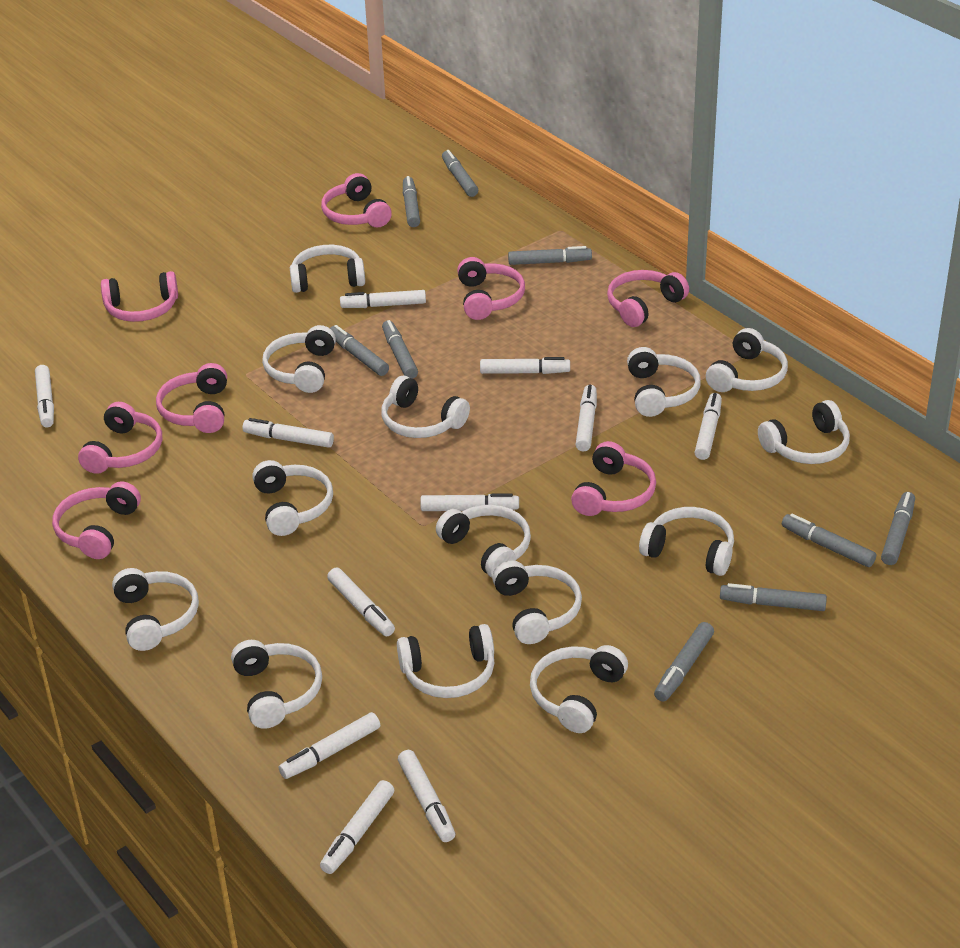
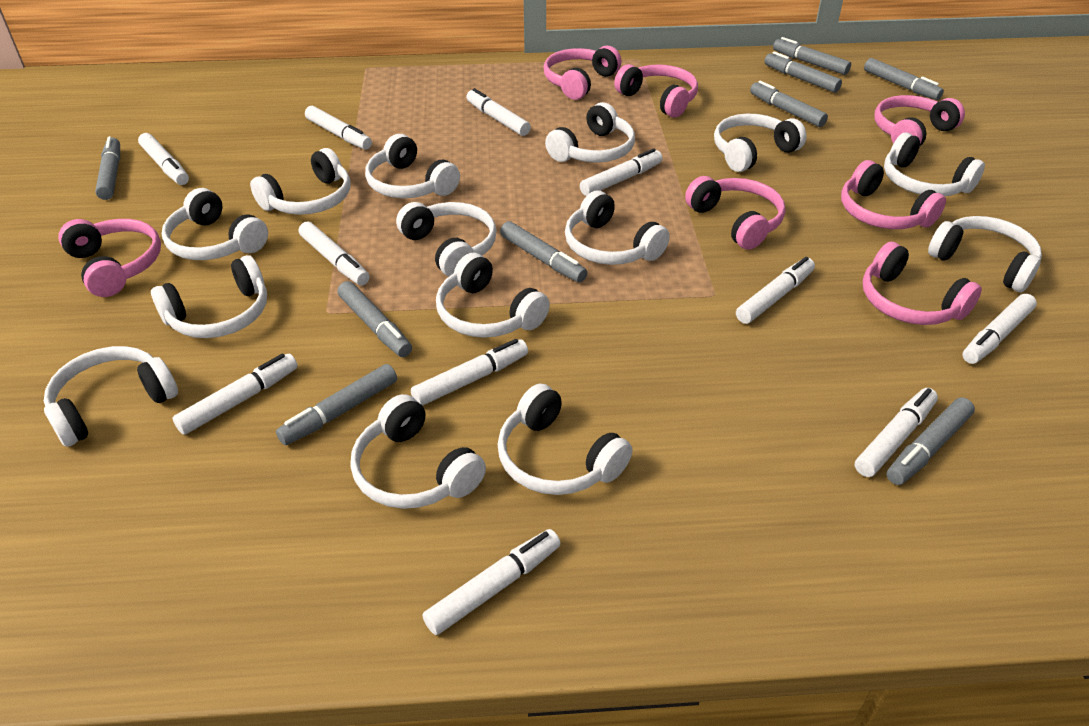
pink headphones: 8 -> 7

